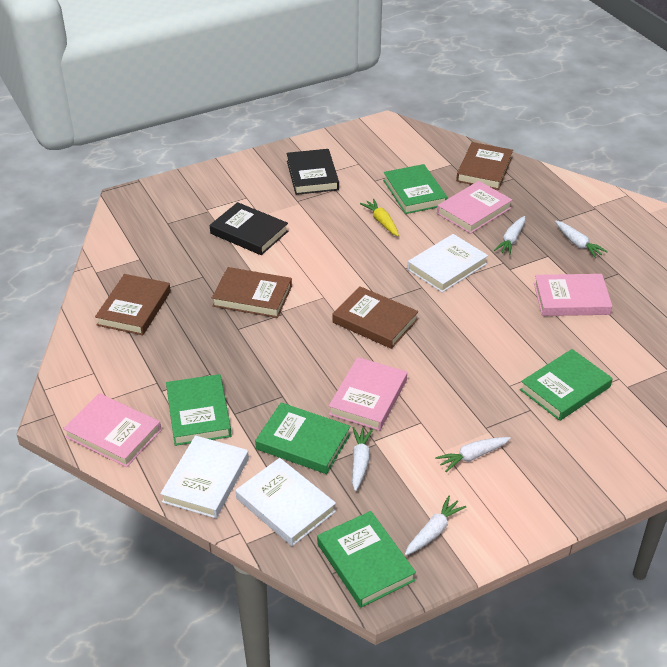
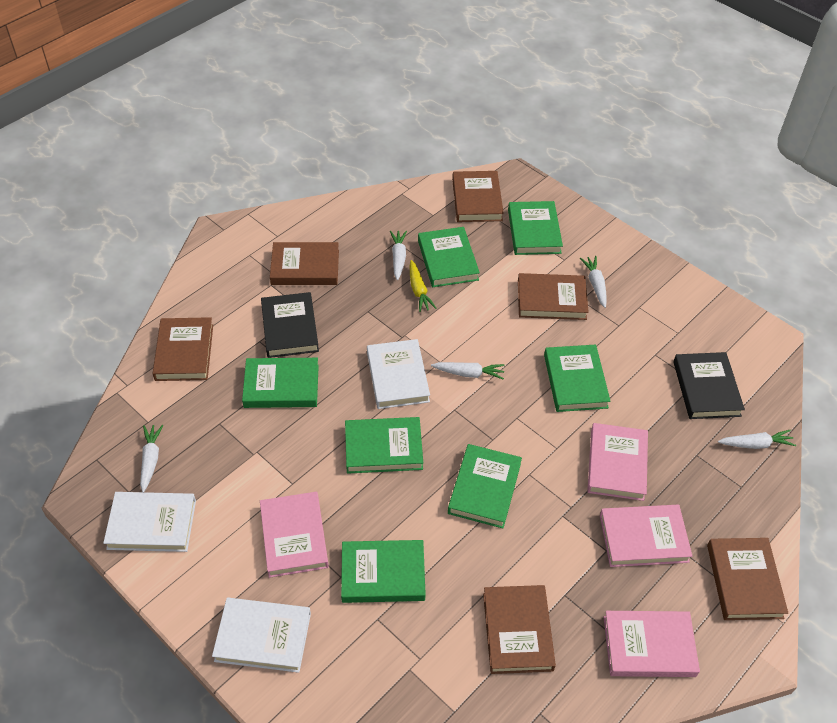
brown book: 4 -> 6
green book: 5 -> 7

